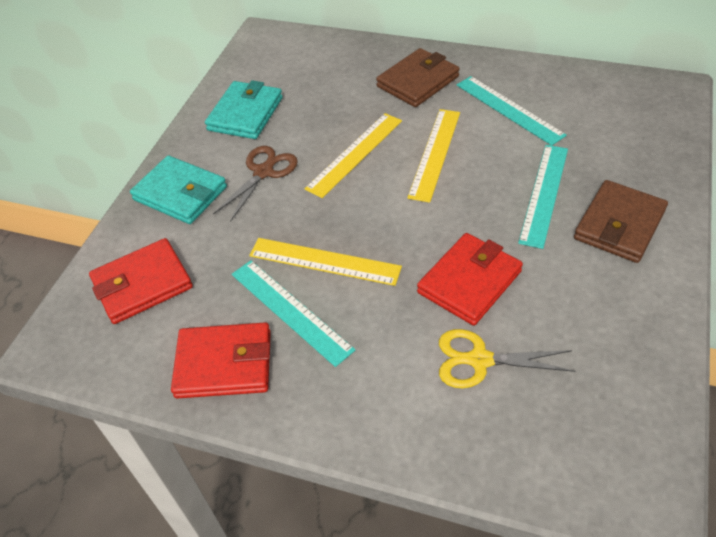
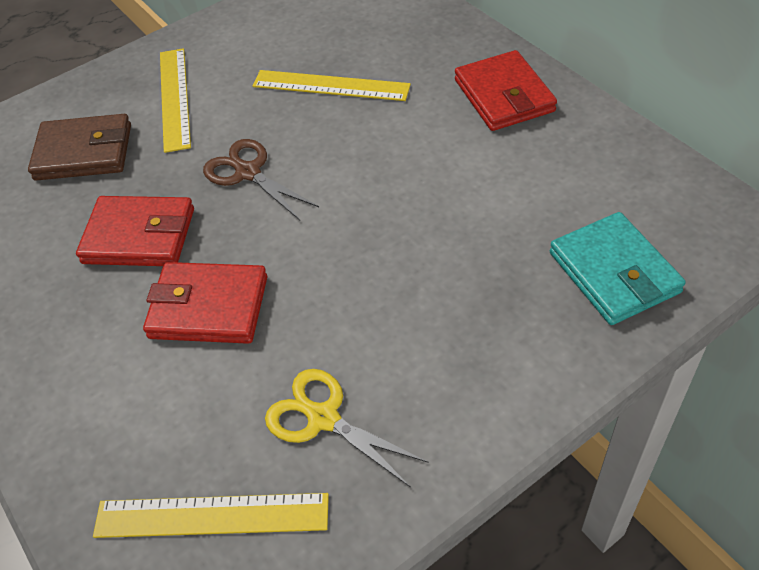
brown wallet: 2 -> 1
turquoise ruler: 3 -> 0
turquoise wallet: 2 -> 1

